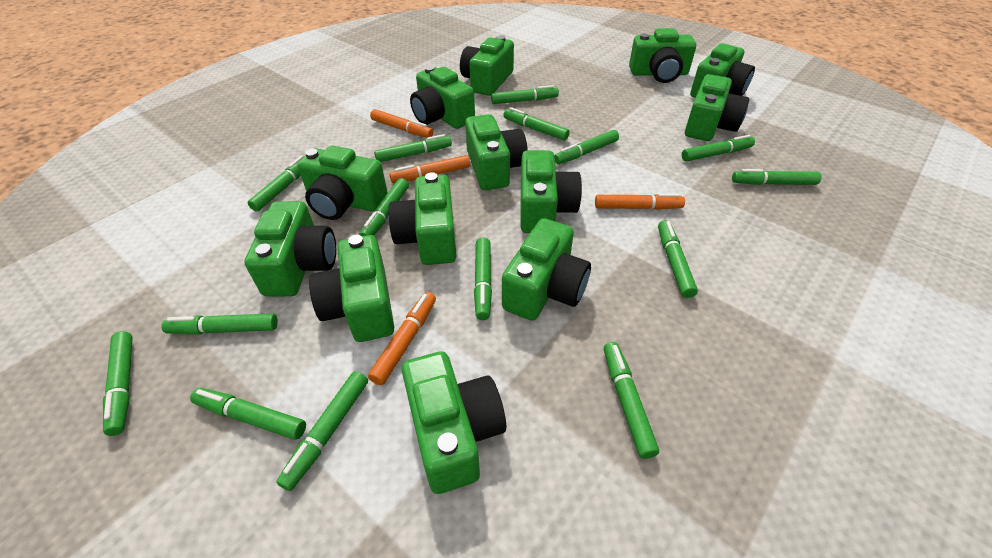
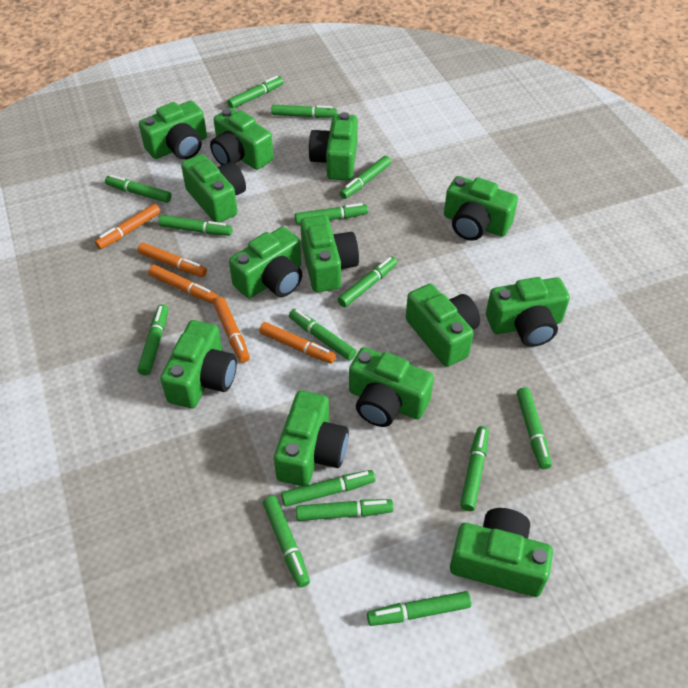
orange marker: 4 -> 5

